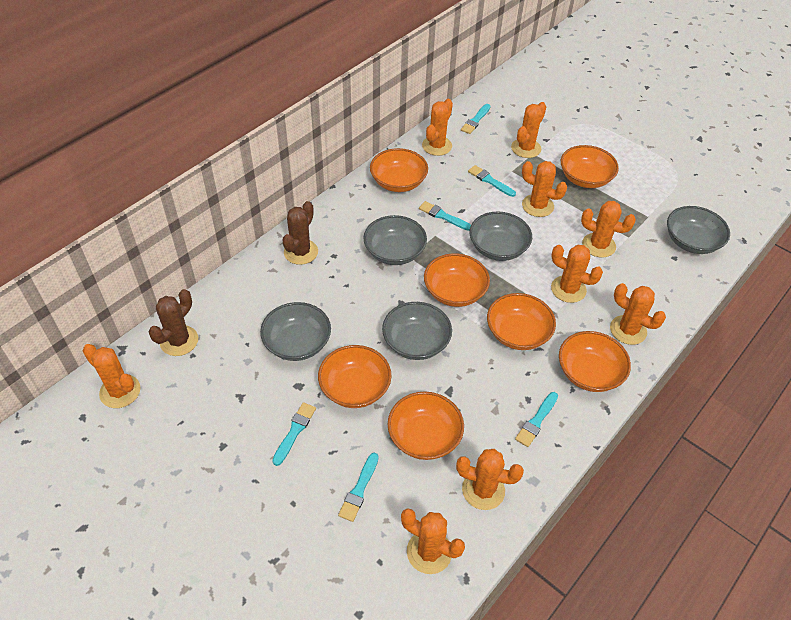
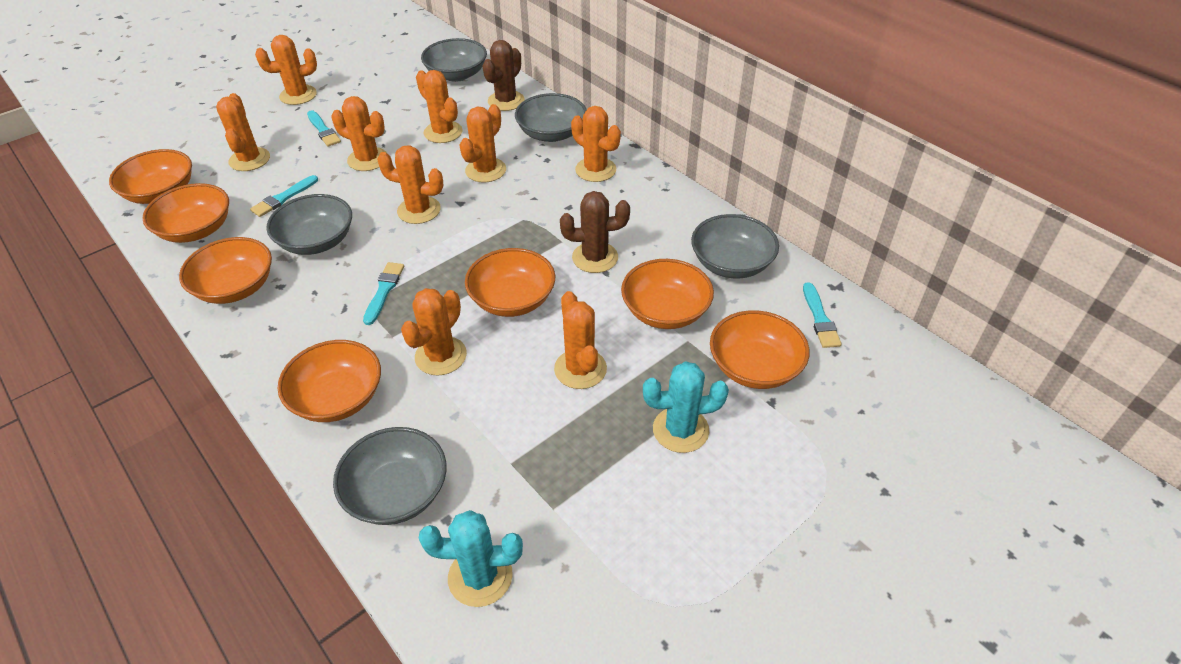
turquoise brush: 6 -> 4
turquoise cactus: 0 -> 2

